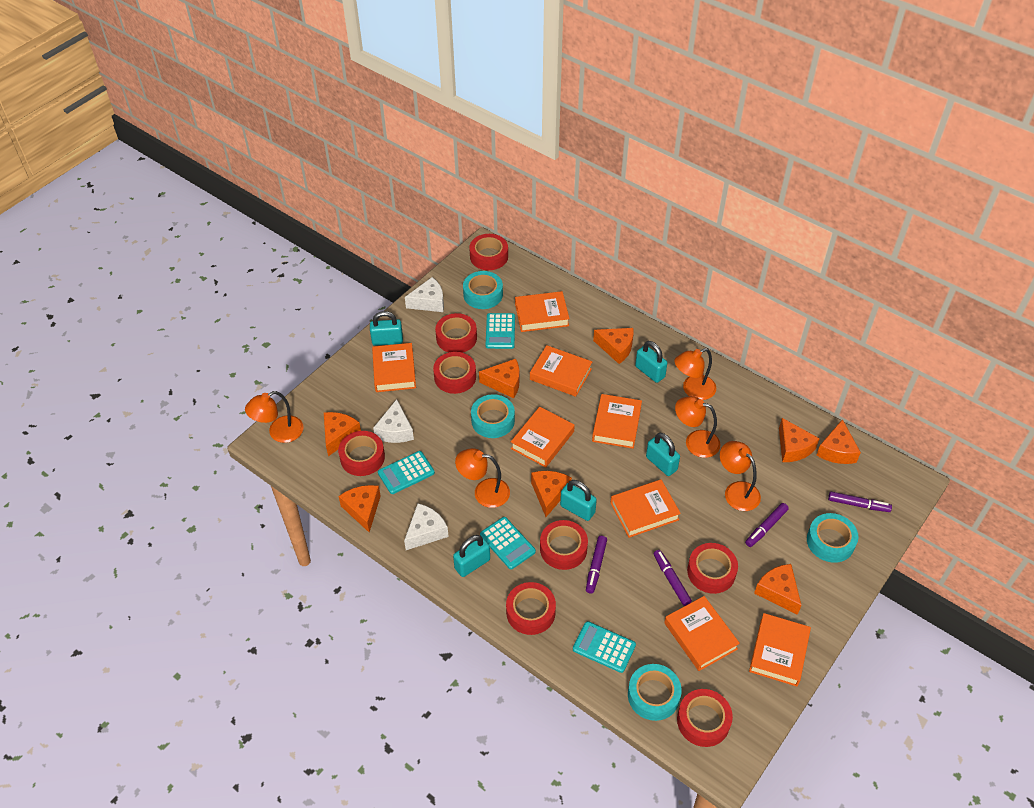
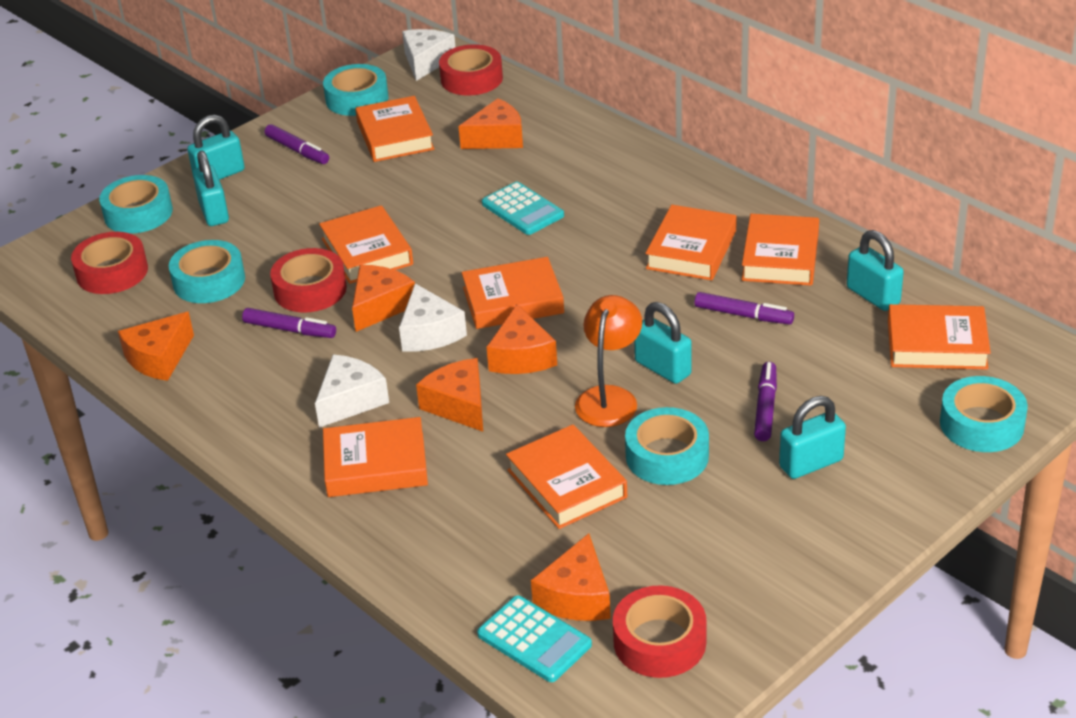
orange cheese: 8 -> 6
orange lamp: 5 -> 1
red tape: 8 -> 4
turquoise calculator: 4 -> 2
turquoise tape: 4 -> 5

